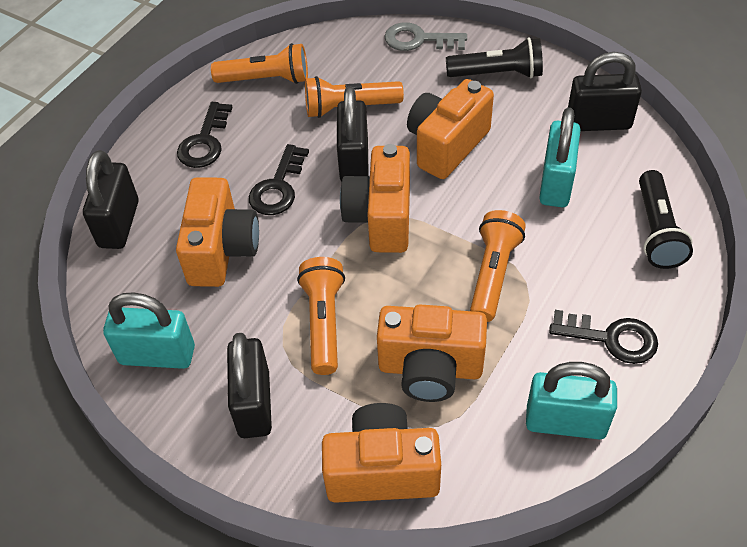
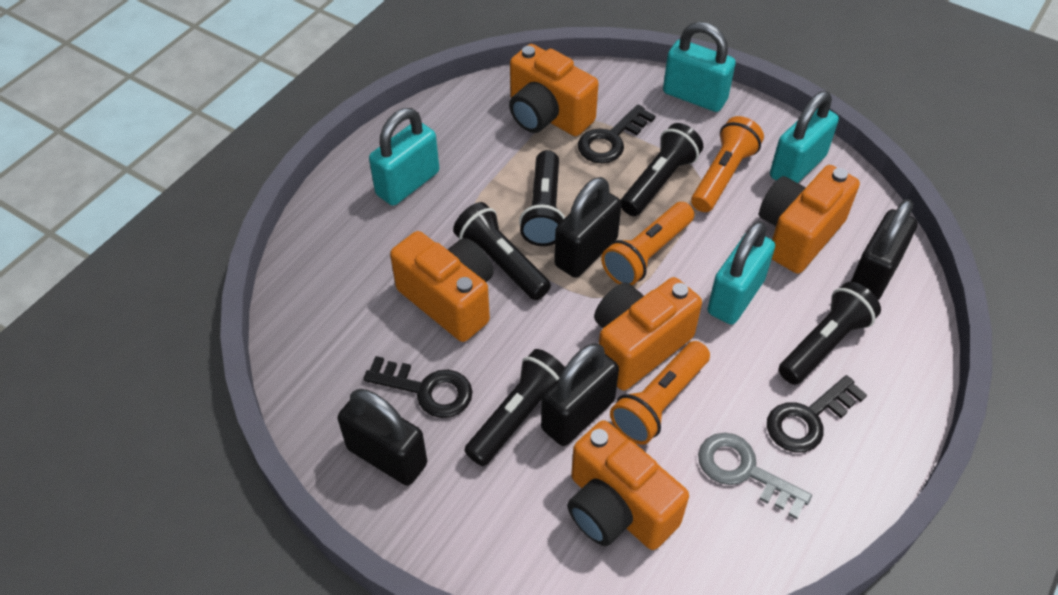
black flashlight: 2 -> 5
orange flashlight: 4 -> 3
turquoise padlock: 3 -> 4

